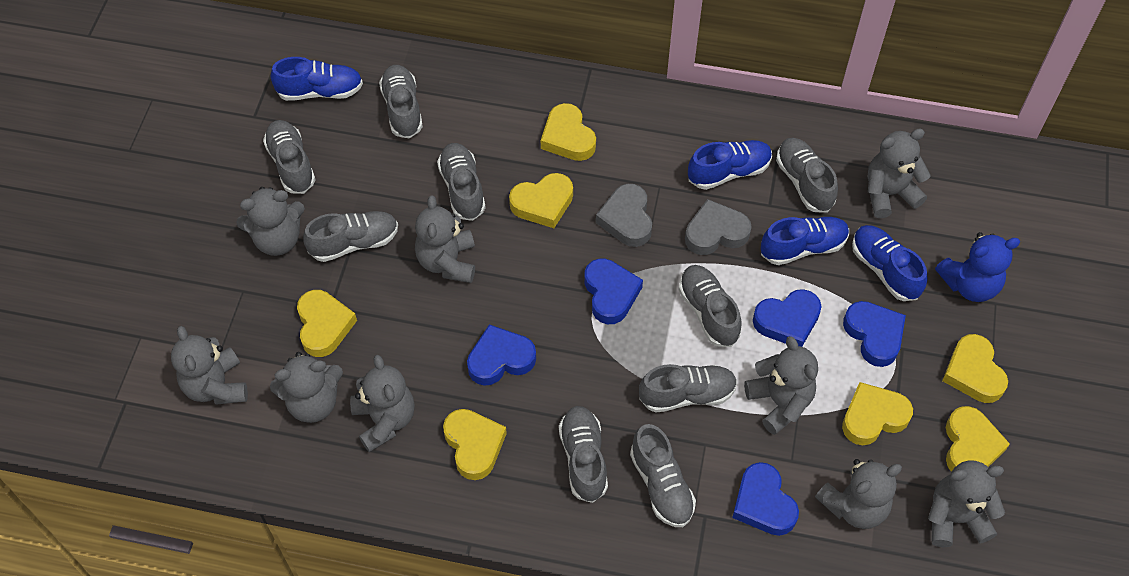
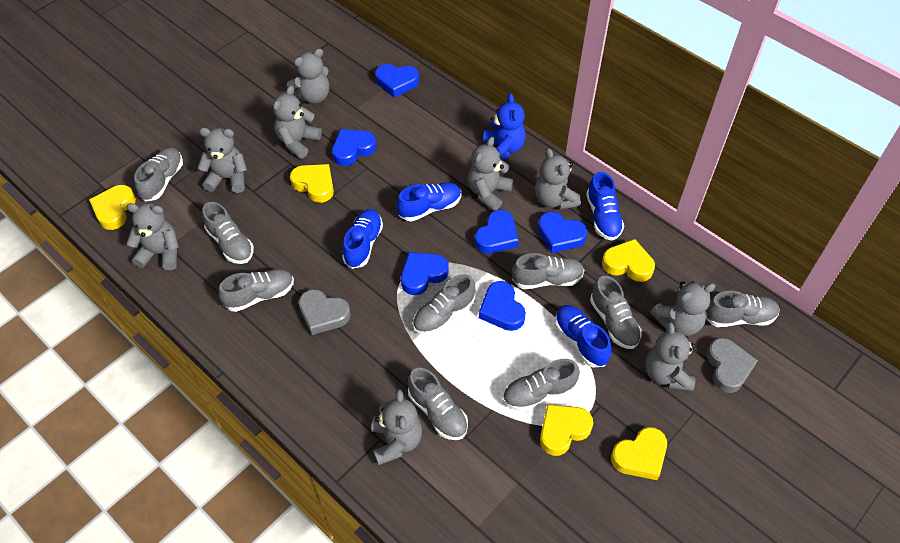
blue heart: 5 -> 6
yellow heart: 7 -> 5

